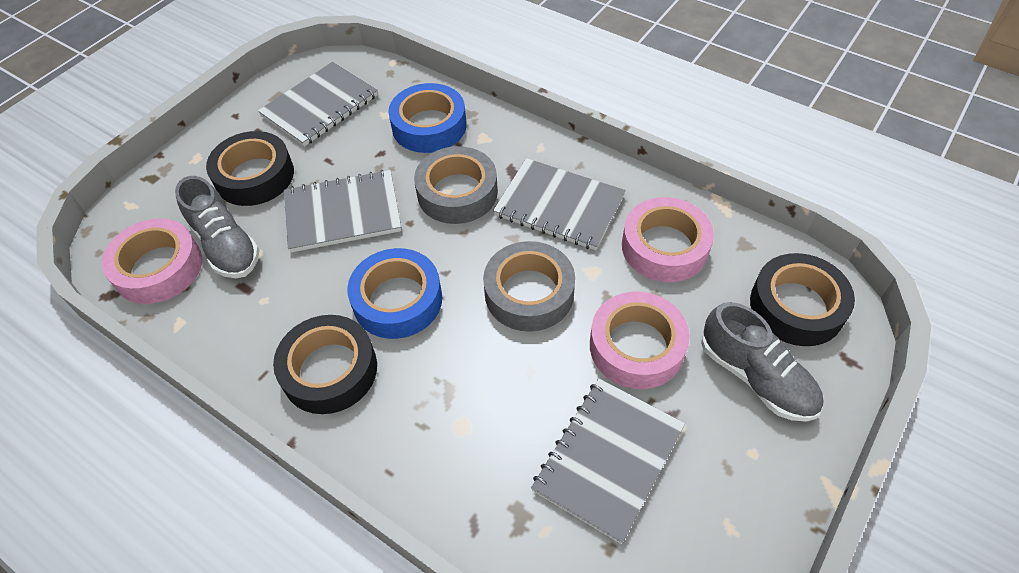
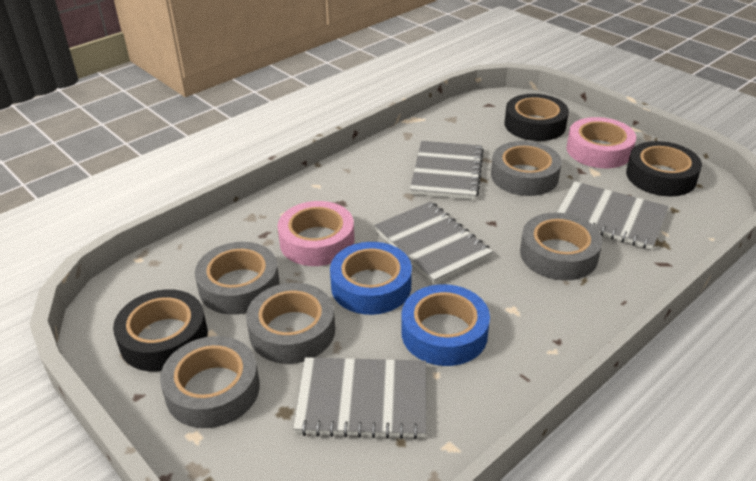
grey shoe: 2 -> 0
grey tape: 2 -> 5
pink tape: 3 -> 2

